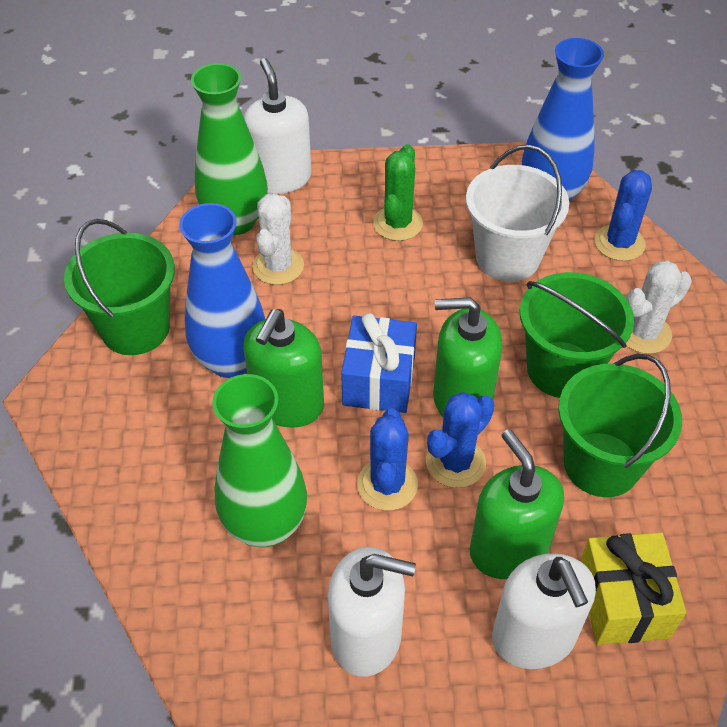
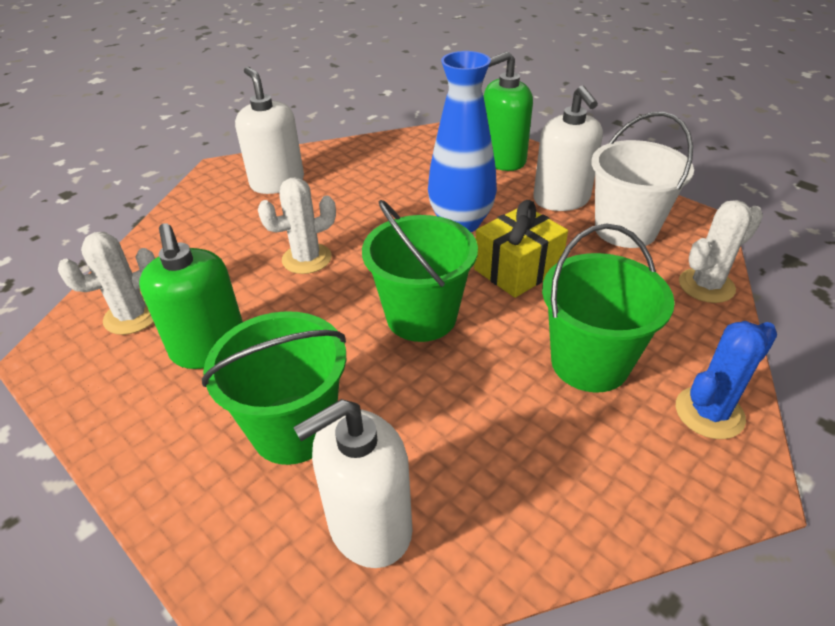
blue cactus: 3 -> 1
blue gift: 1 -> 0
blue vase: 2 -> 1
green cactus: 1 -> 0
green soap dispenser: 3 -> 2
green vase: 2 -> 0
white cactus: 2 -> 3

